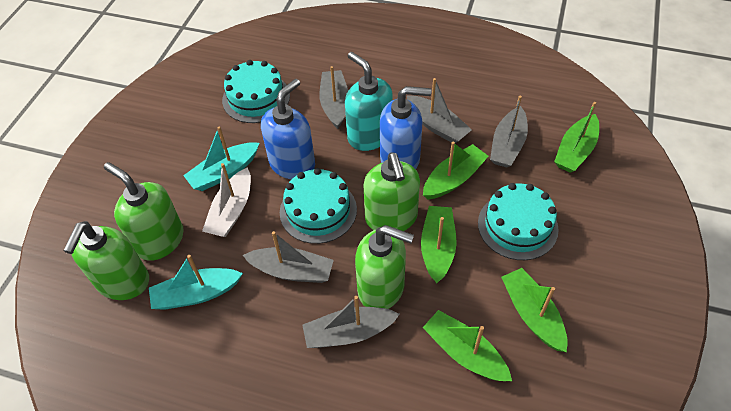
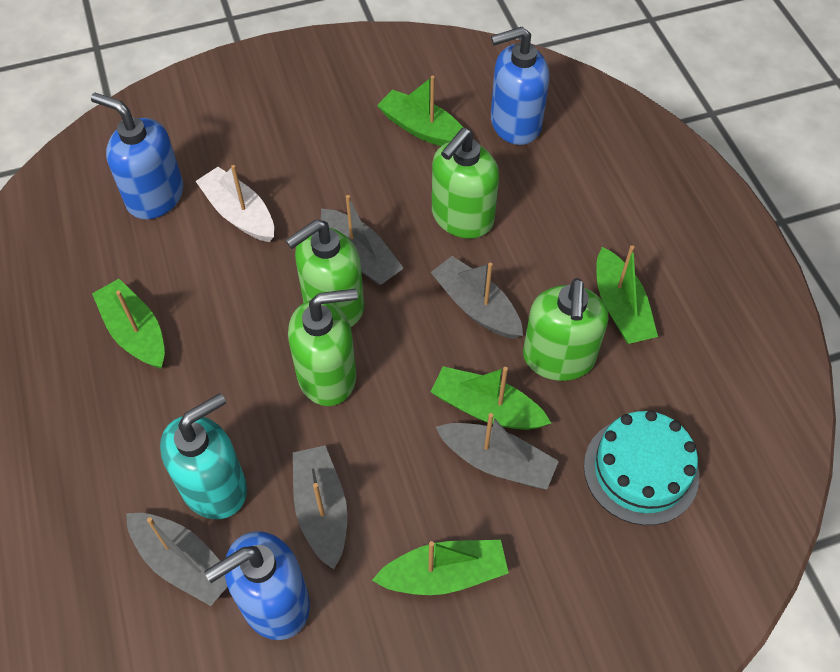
blue soap dispenser: 2 -> 3
turquoise boat: 2 -> 0
turquoise cake: 3 -> 1

